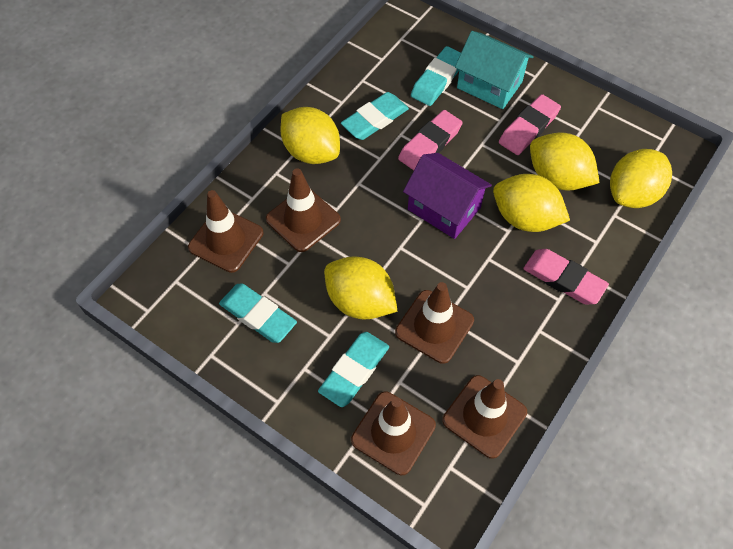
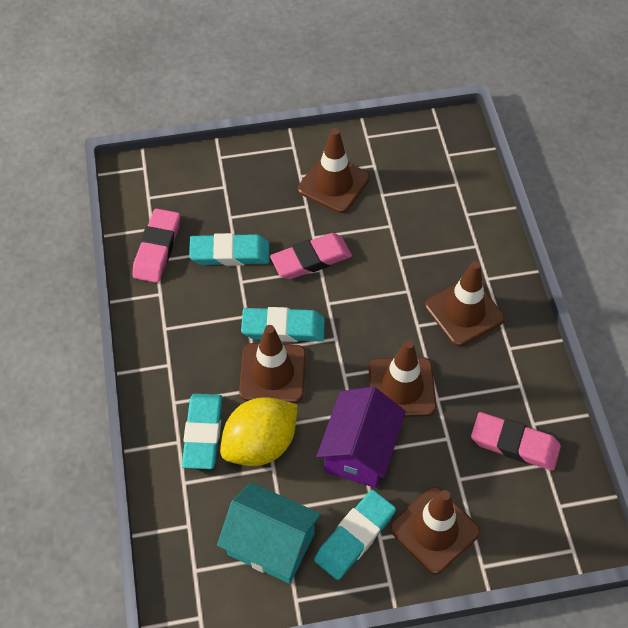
yellow lemon: 5 -> 1

